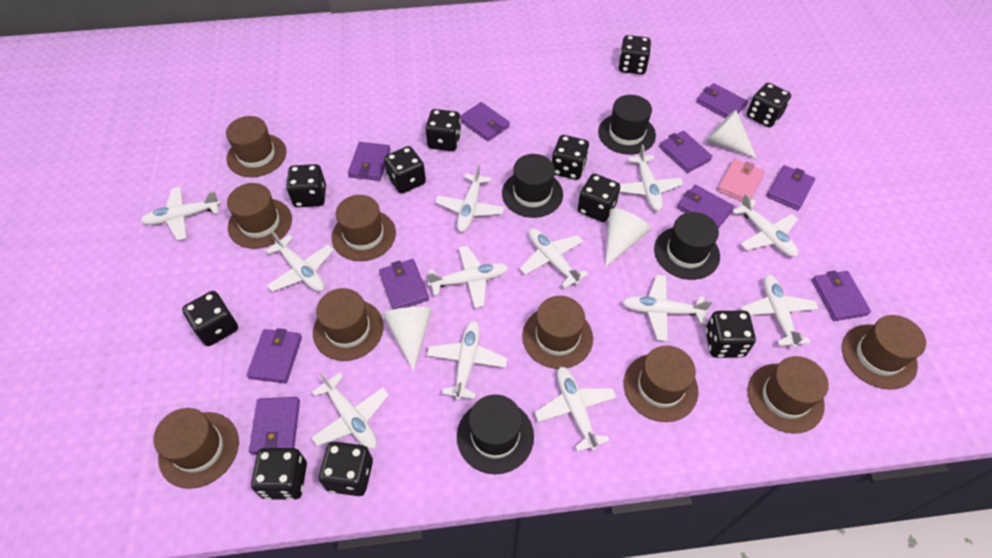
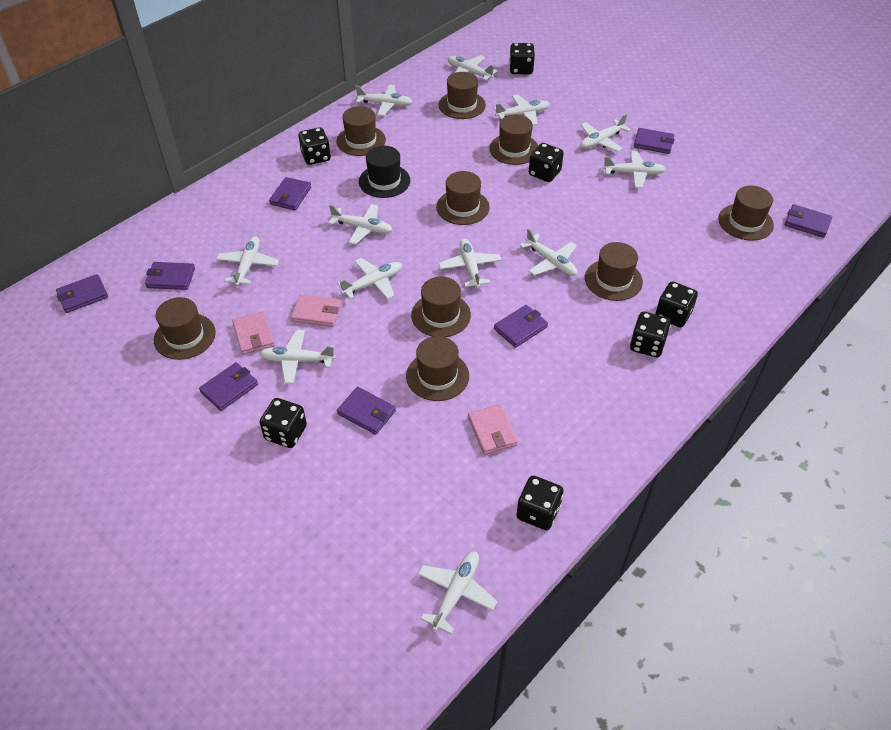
black dice: 11 -> 7
black hat: 4 -> 1
pink wallet: 1 -> 3
purple wallet: 10 -> 8
white cone: 3 -> 0

